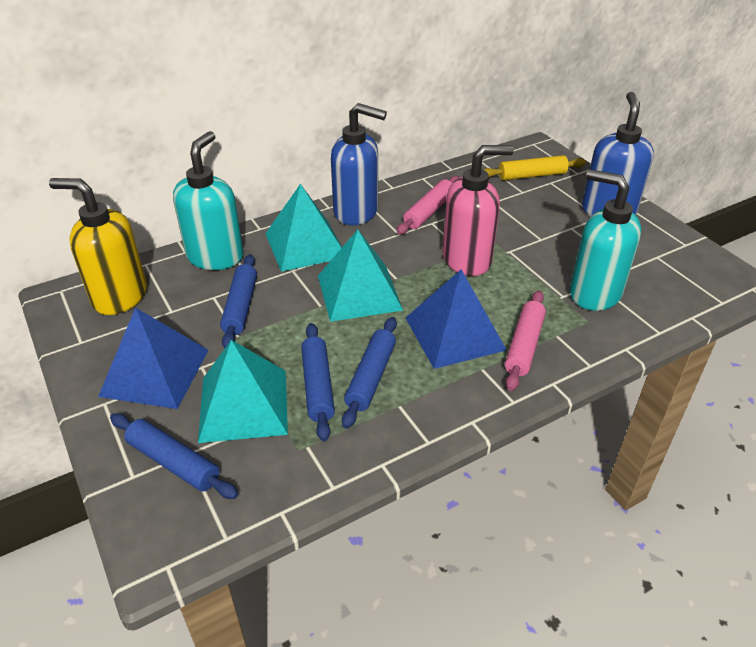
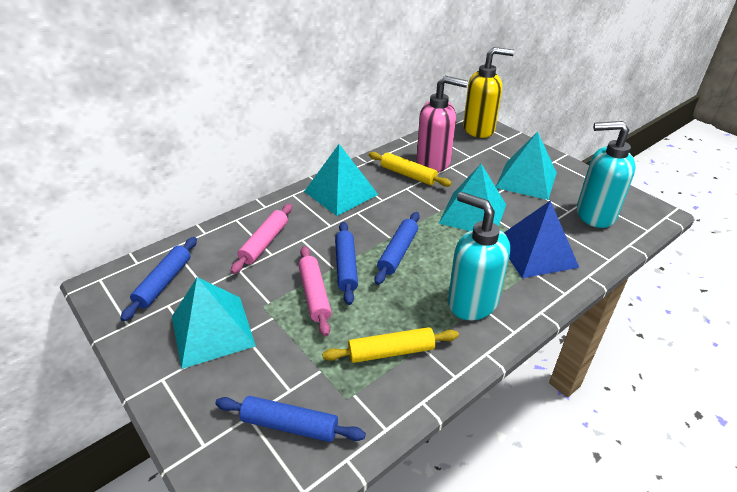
blue pyramid: 2 -> 1
blue soap dispenser: 2 -> 0
turquoise pyramid: 3 -> 4
yellow rolling pin: 1 -> 2

